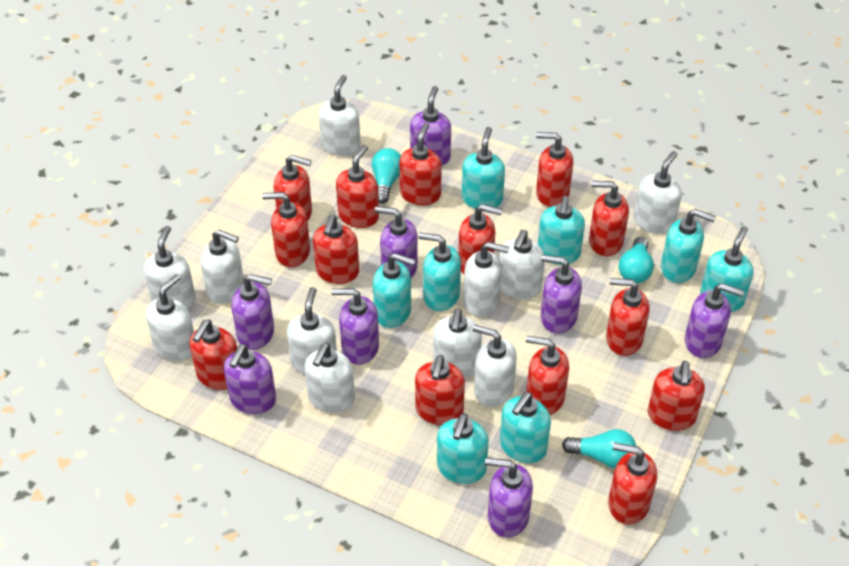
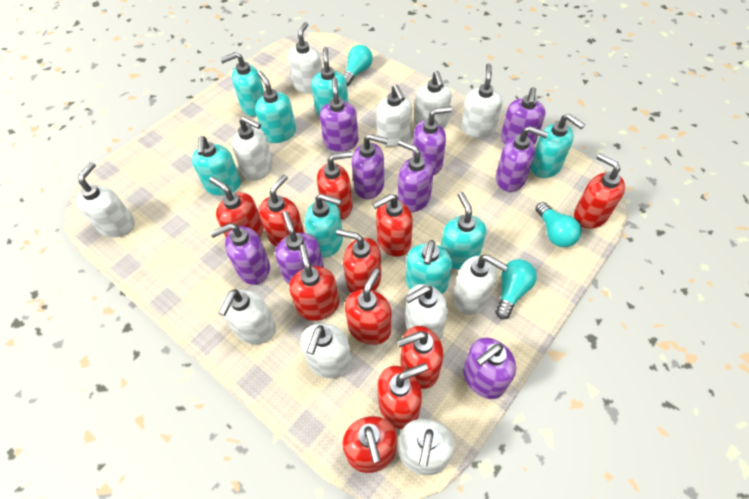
purple soap dispenser: 8 -> 9
red soap dispenser: 14 -> 11

